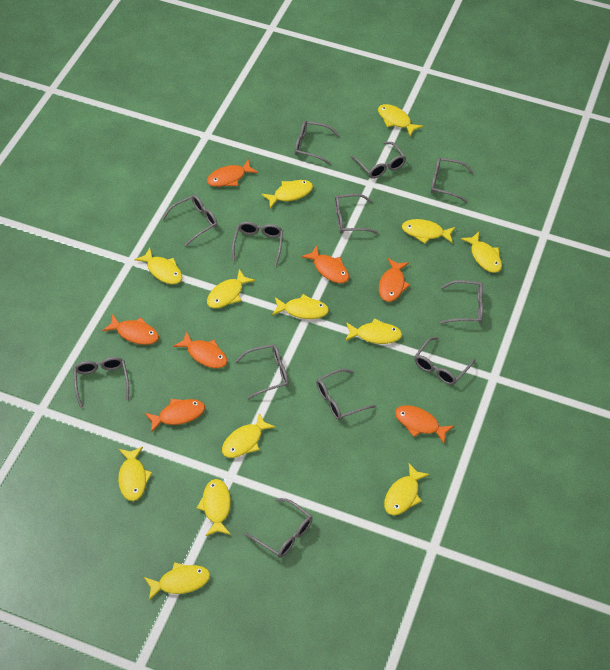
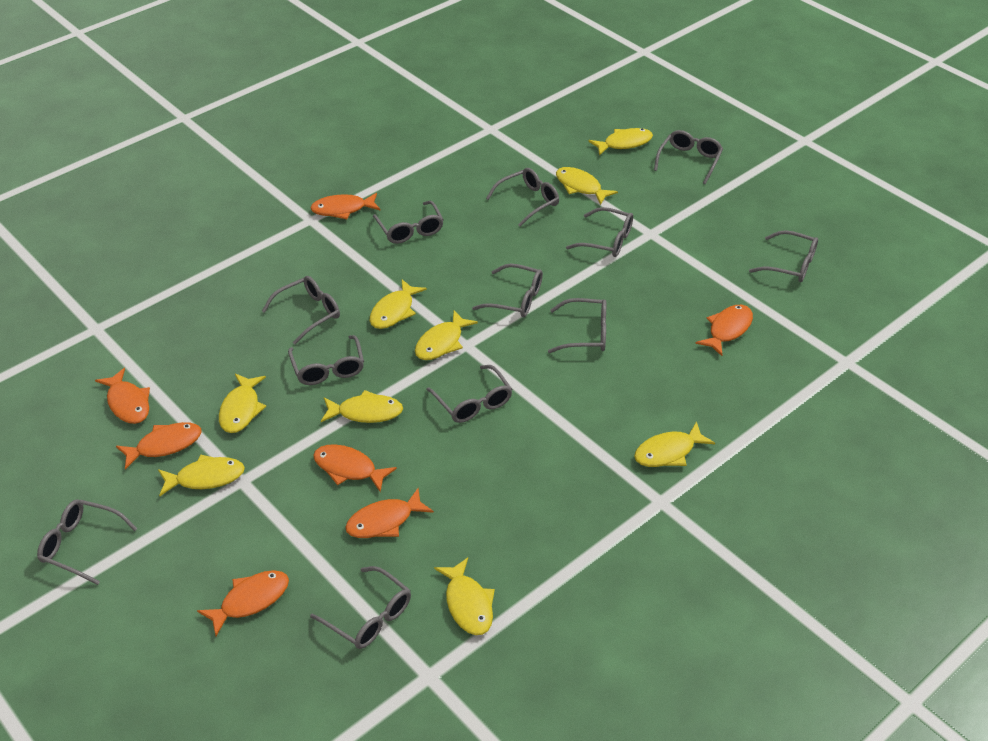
yellow fish: 13 -> 9

